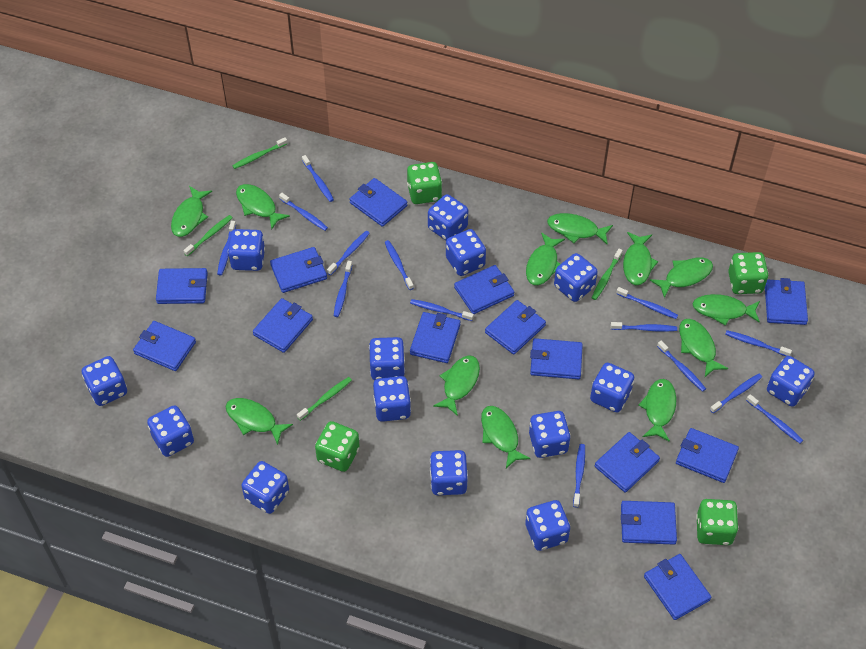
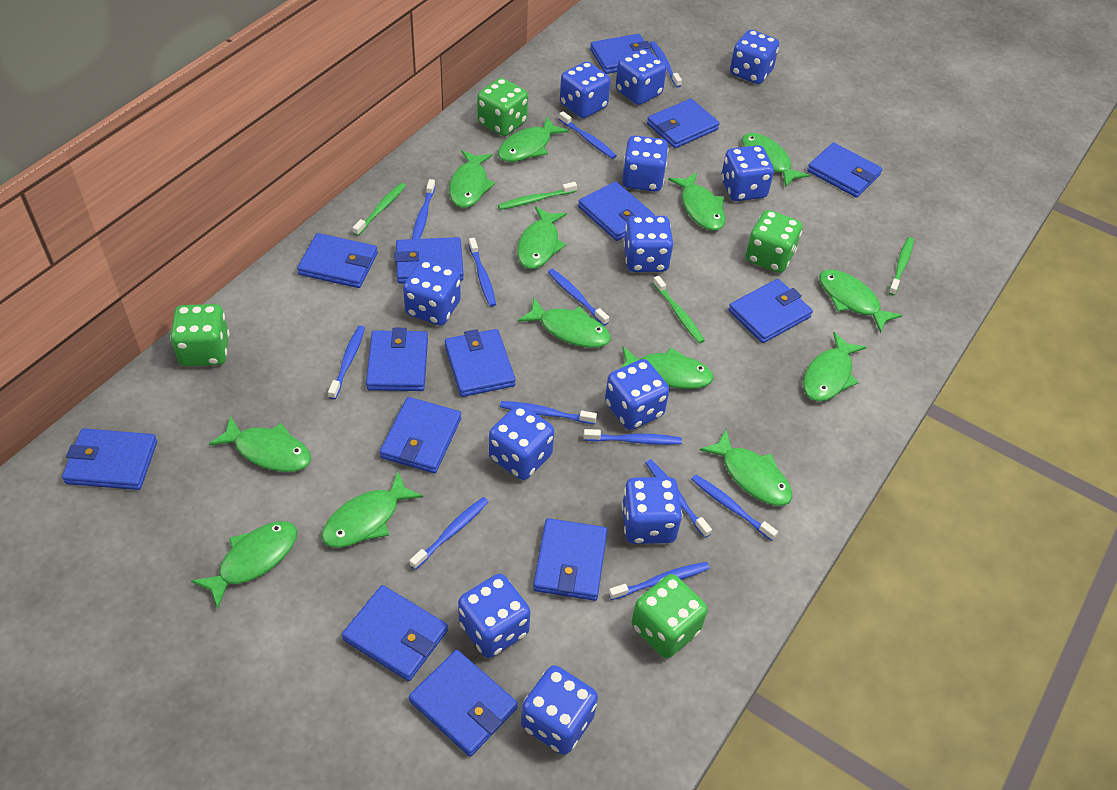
blue dice: 14 -> 12
blue toothbrush: 14 -> 12
green fish: 12 -> 13

